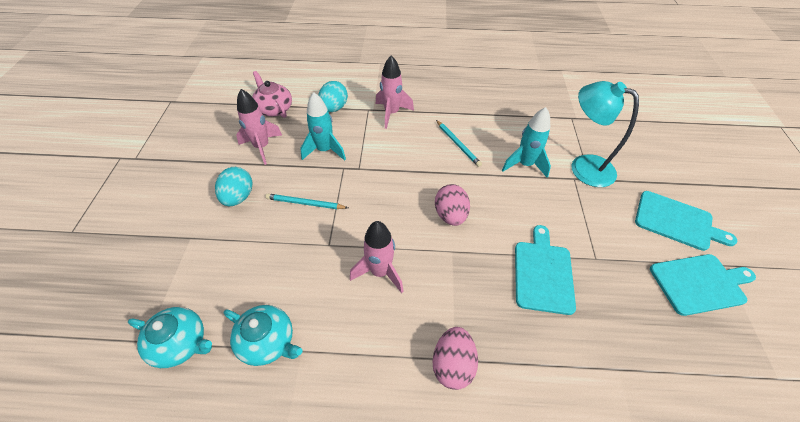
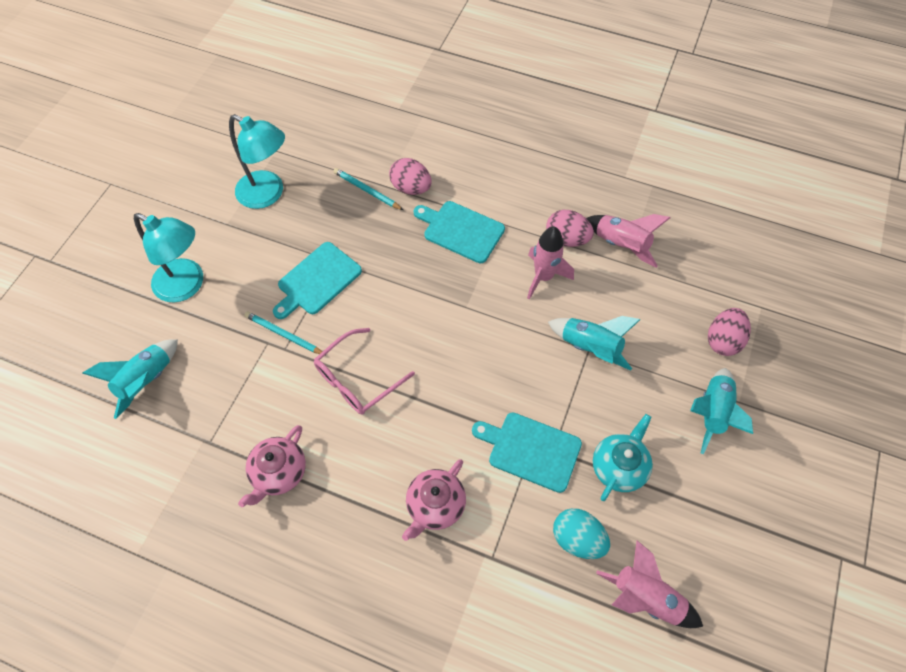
pink egg: 2 -> 3
pink glasses: 0 -> 1
pink teapot: 1 -> 2
turquoise egg: 2 -> 1
turquoise lamp: 1 -> 2
turquoise rocket: 2 -> 3
turquoise teapot: 2 -> 1

